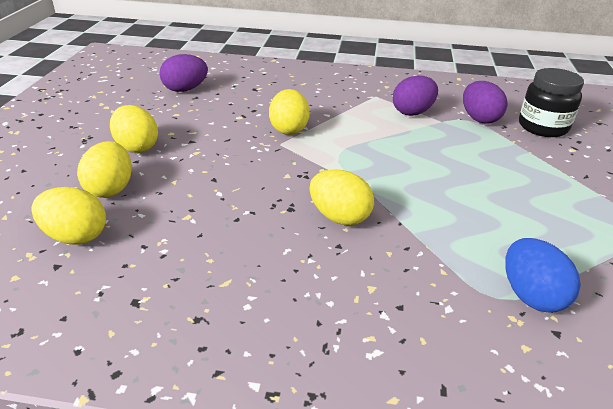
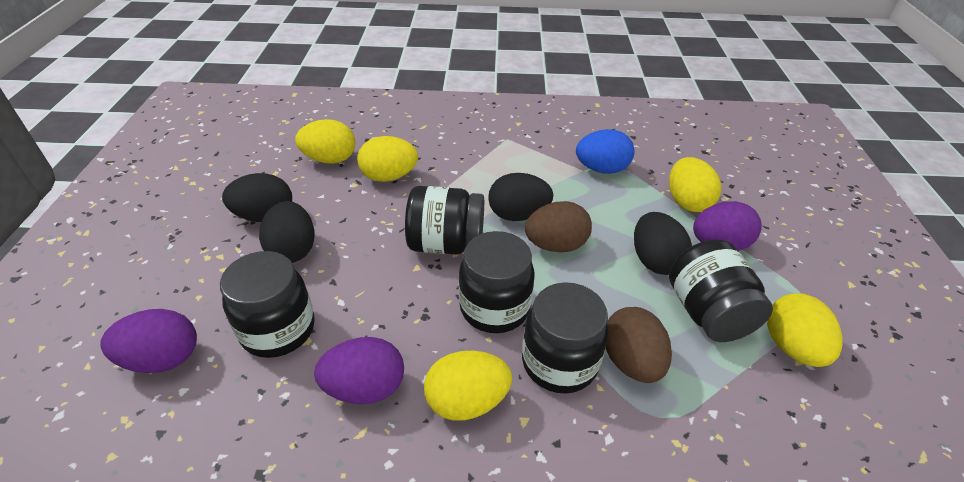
black egg: 0 -> 4
black jar: 1 -> 5
brown egg: 0 -> 2

